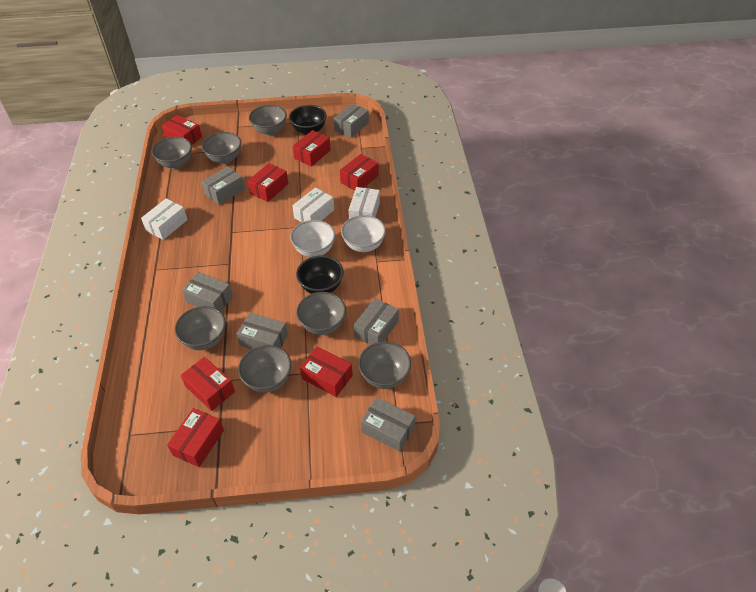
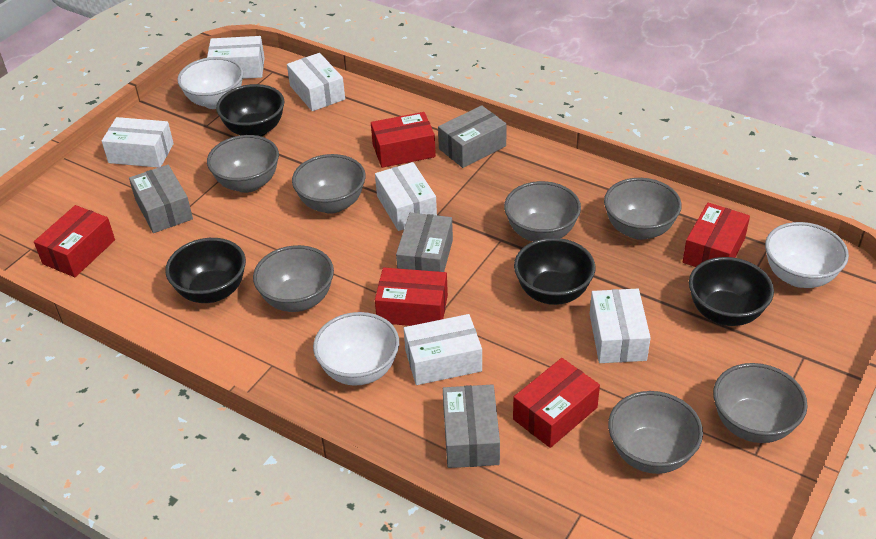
black bowl: 2 -> 4
grey box: 6 -> 4
red box: 7 -> 5
white bowl: 2 -> 3
white box: 3 -> 6

